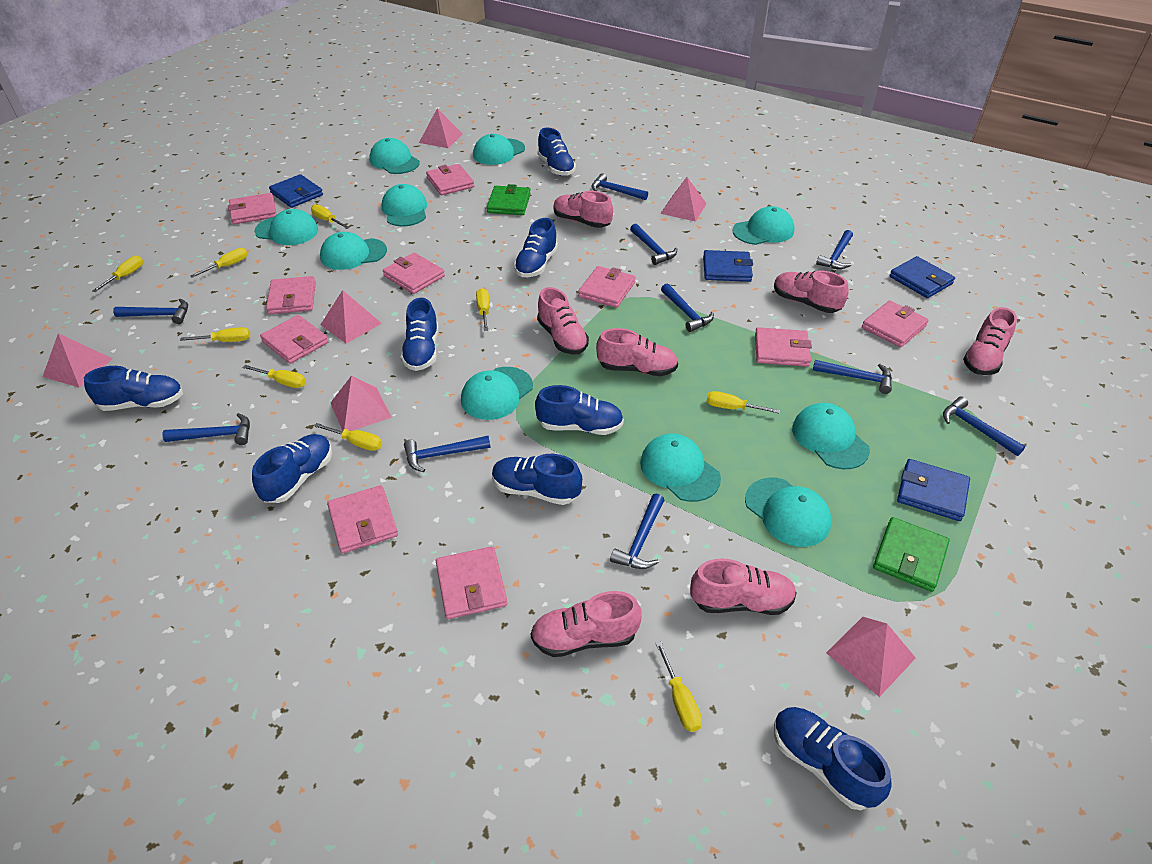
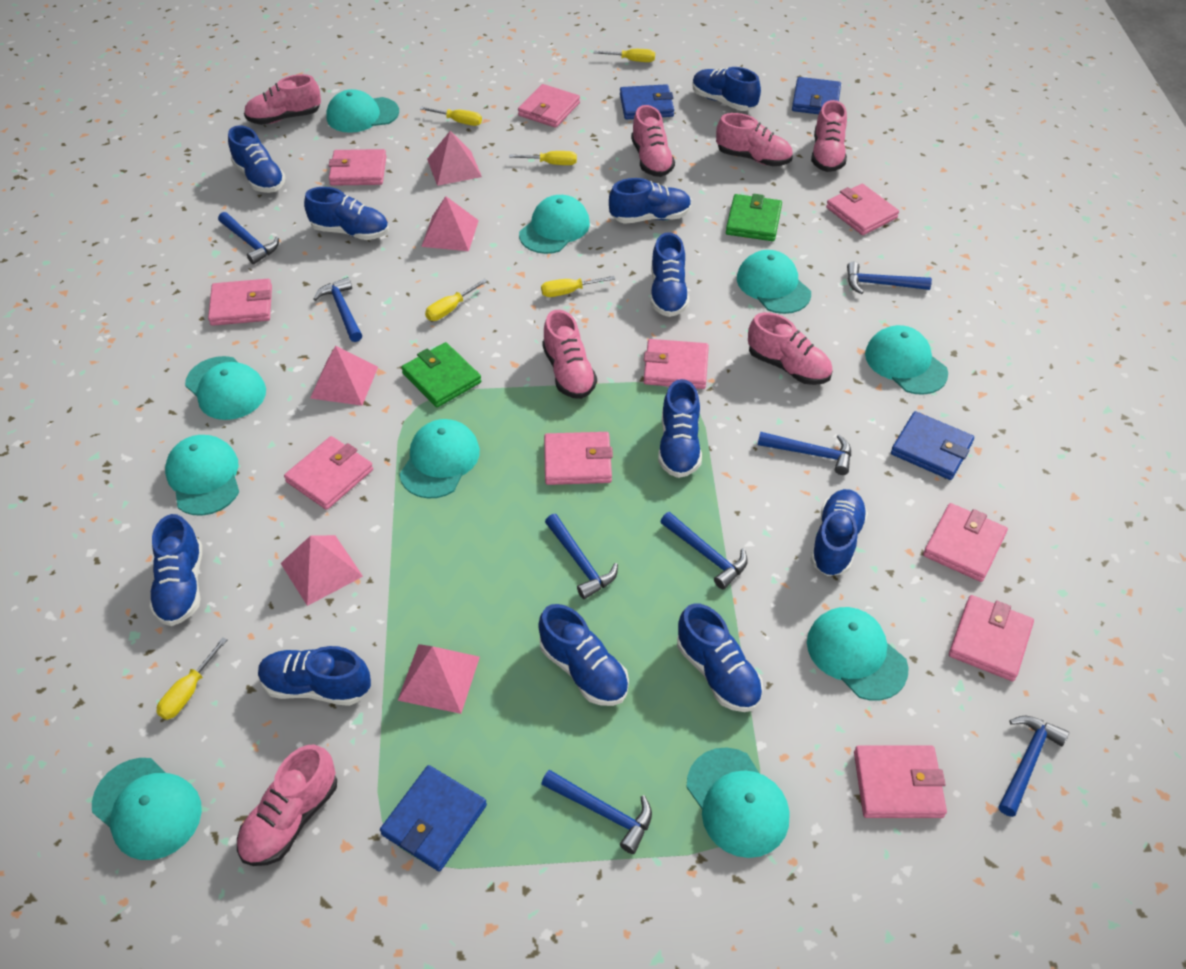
blue hammer: 10 -> 8
blue shoe: 8 -> 11
pink pyramid: 6 -> 5
yellow screwdriver: 9 -> 6

